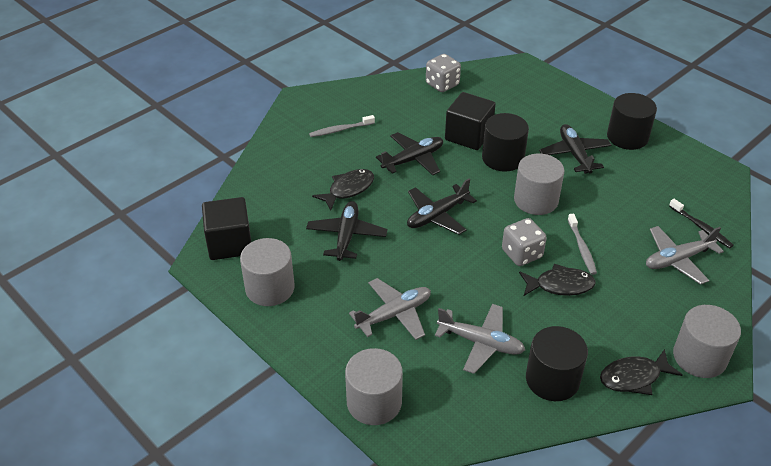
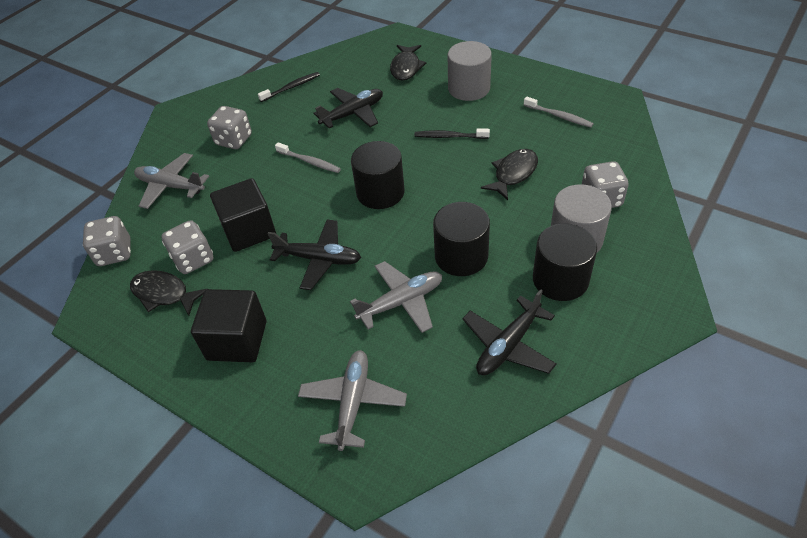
black plane: 4 -> 3
black toothbrush: 1 -> 2
grey cylinder: 4 -> 2
grey dice: 2 -> 4

